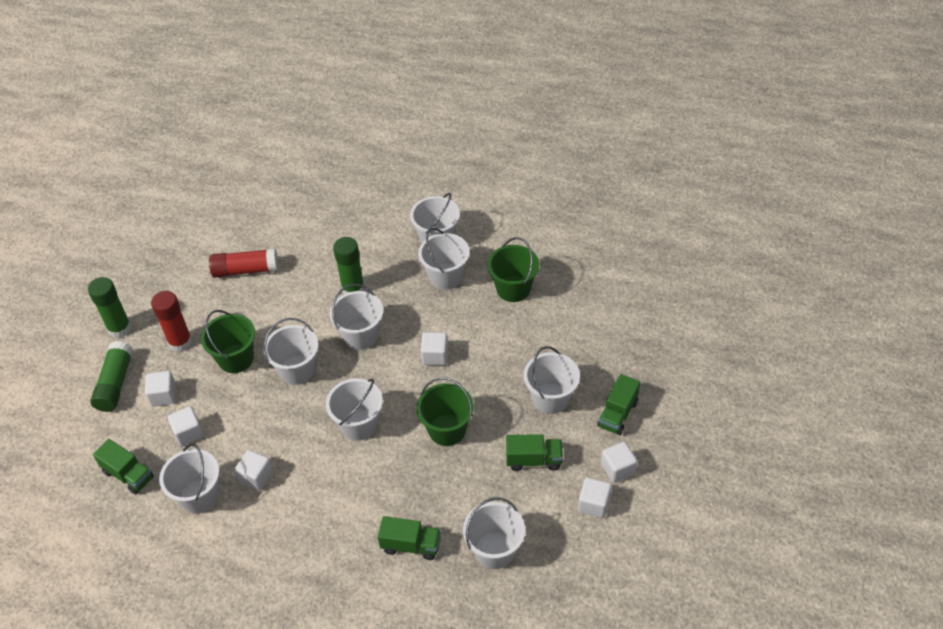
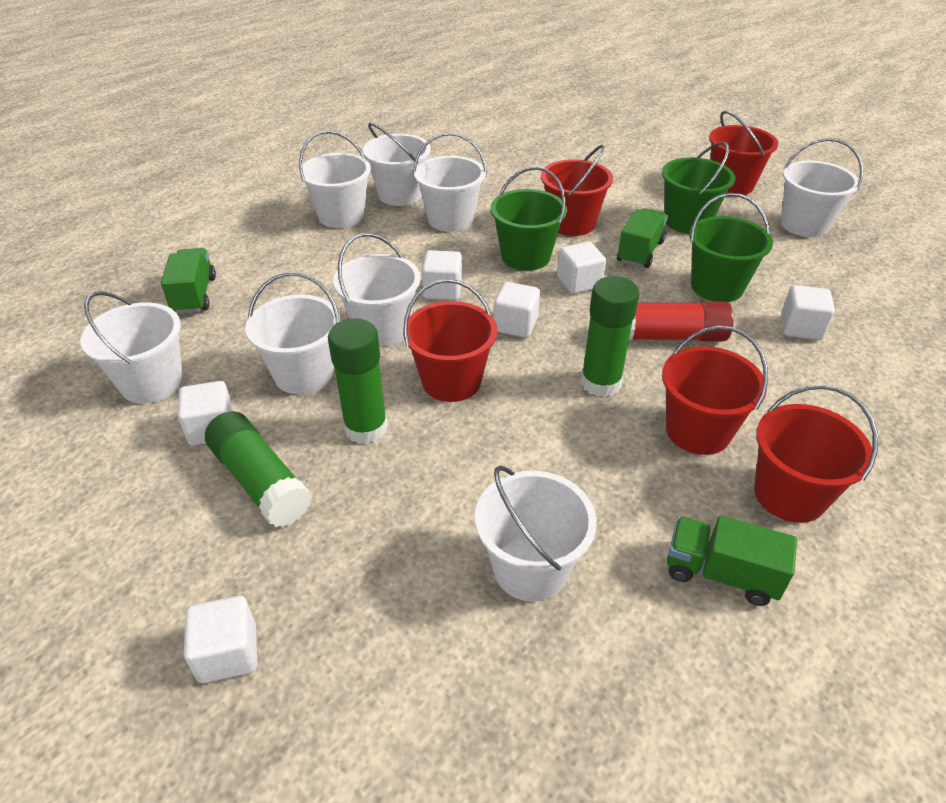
green truck: 4 -> 3
red bucket: 0 -> 5
red glue stick: 2 -> 1

